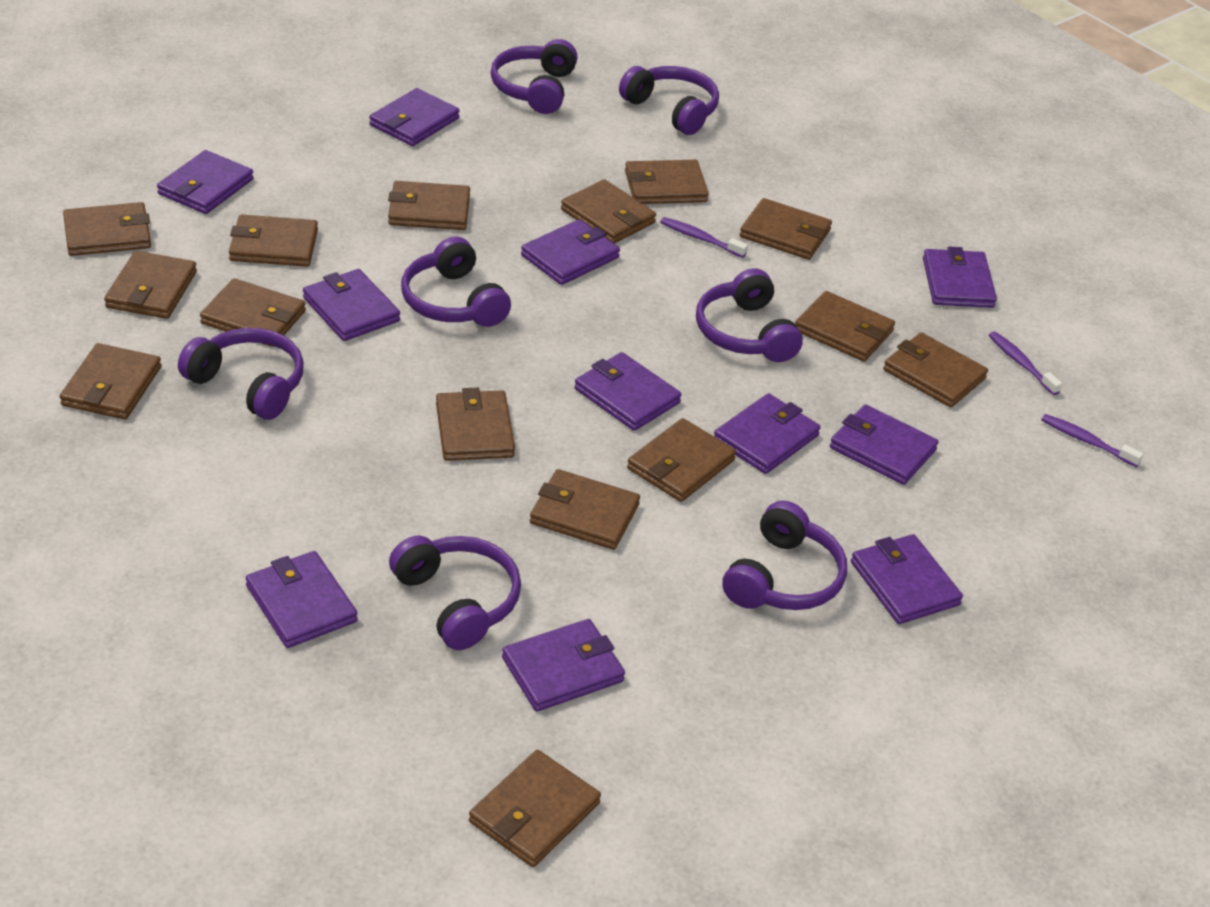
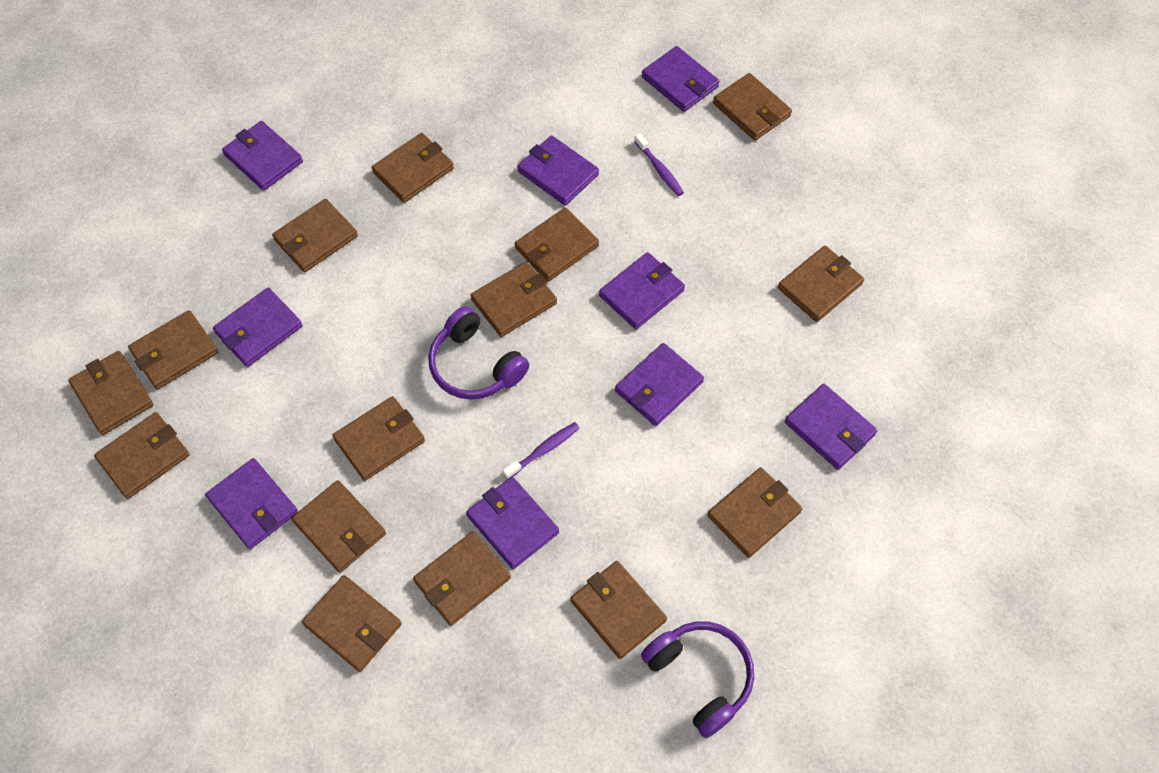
purple headphones: 7 -> 2
purple toothbrush: 3 -> 2
purple wallet: 11 -> 9

